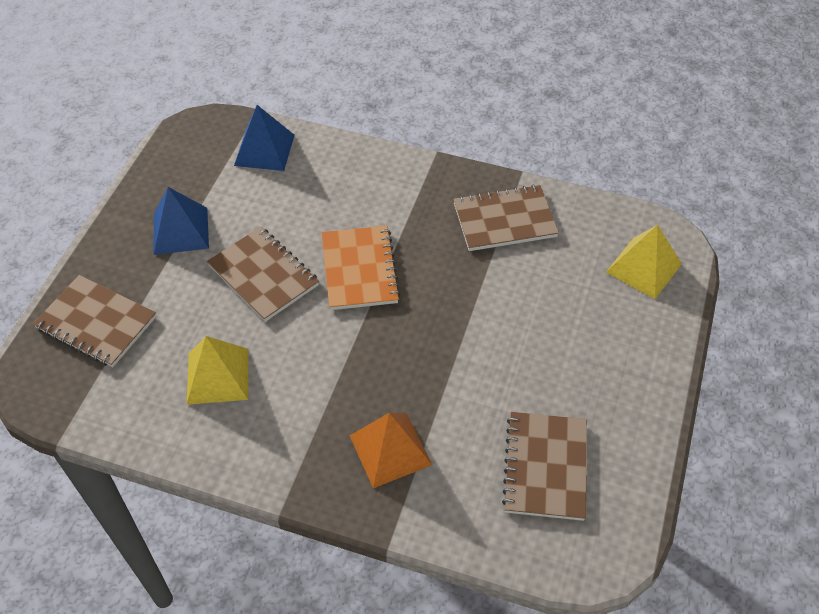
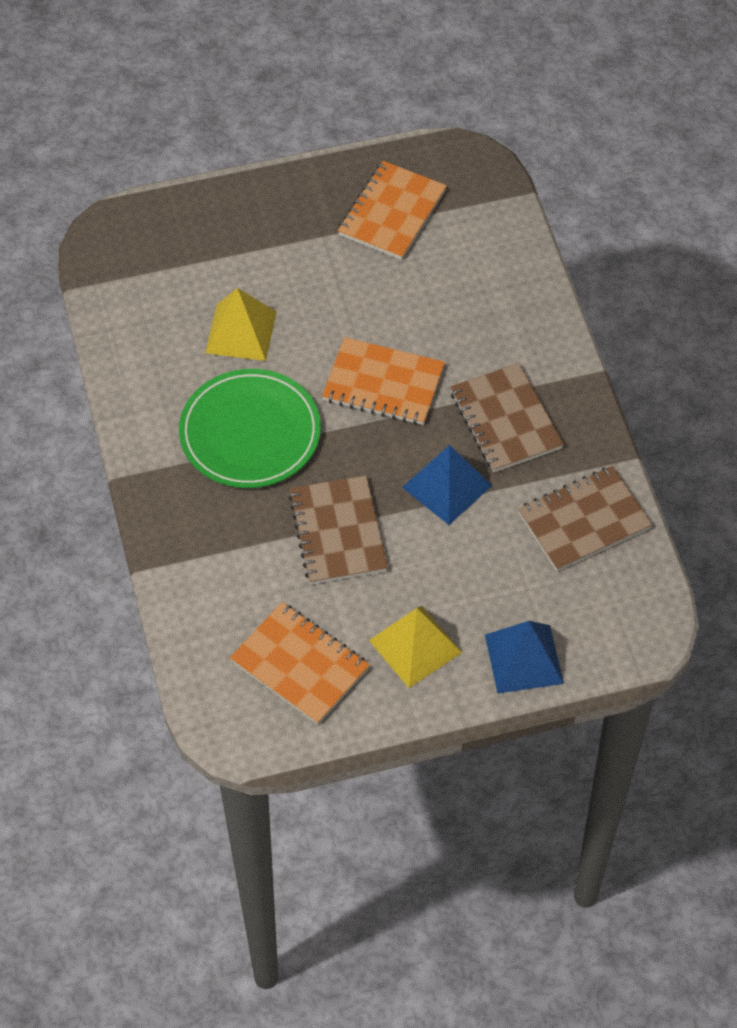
brown notebook: 4 -> 3
green plate: 0 -> 1
orange notebook: 1 -> 3
orange pyramid: 1 -> 0

